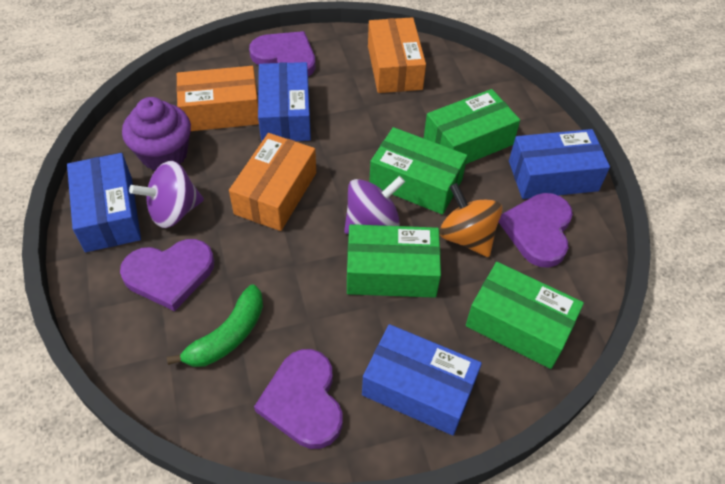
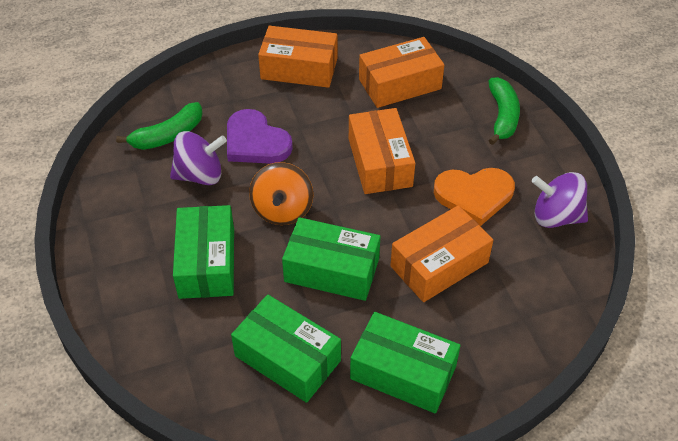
blue box: 4 -> 0
green banana: 1 -> 2
orange box: 3 -> 4
orange heart: 0 -> 1
purple cupcake: 1 -> 0
purple heart: 4 -> 1

